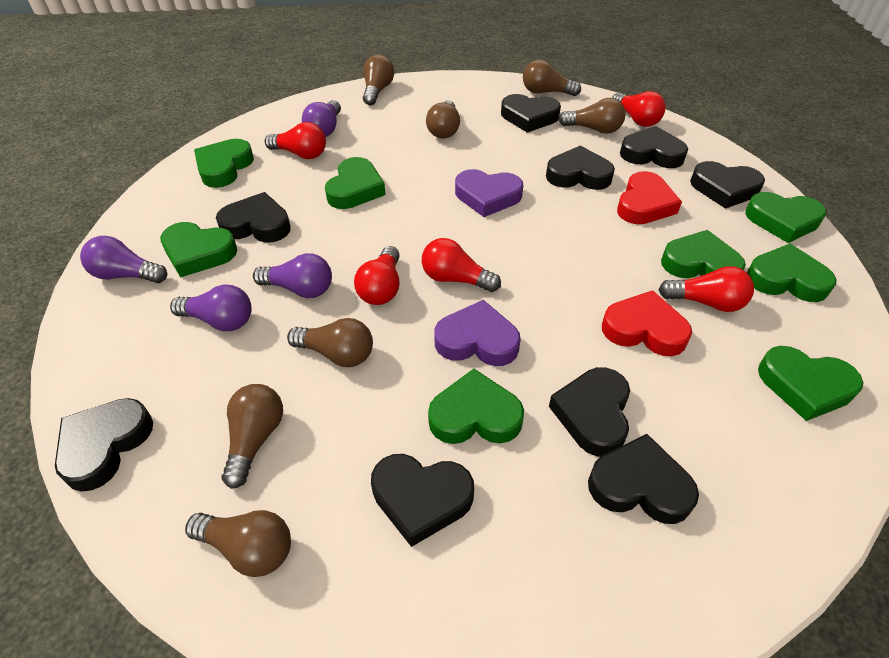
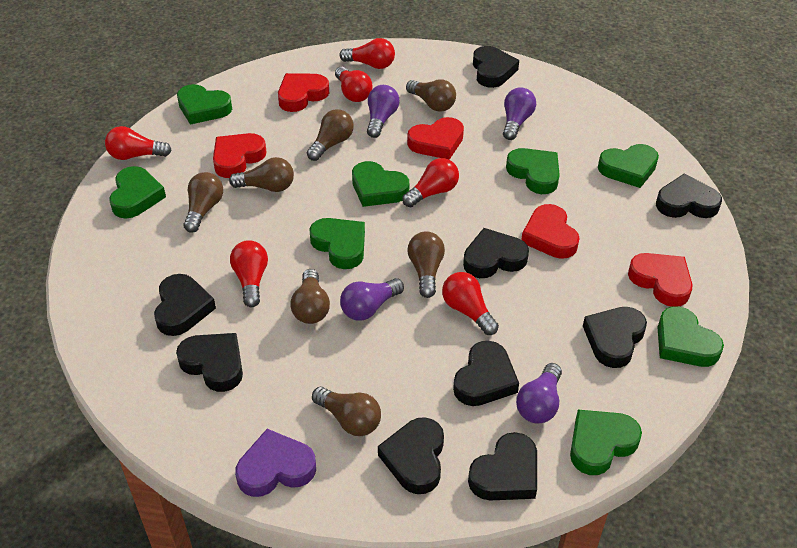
purple heart: 2 -> 1
red heart: 2 -> 5
red light bulb: 5 -> 6

